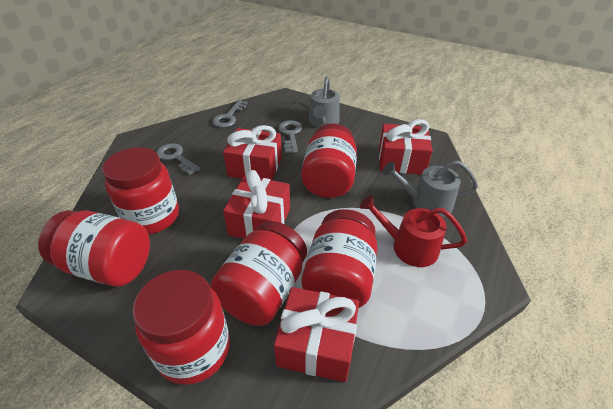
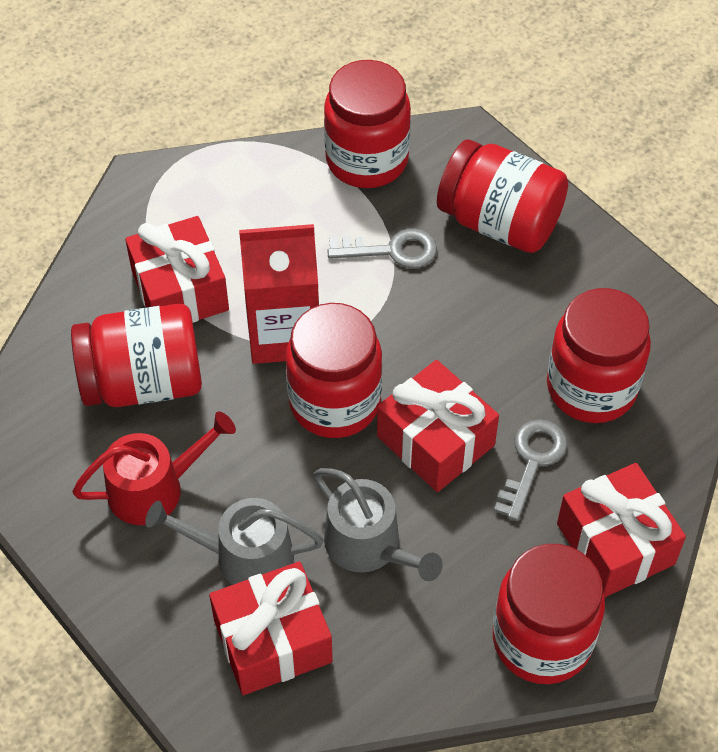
grey key: 3 -> 2
red carton: 0 -> 1

